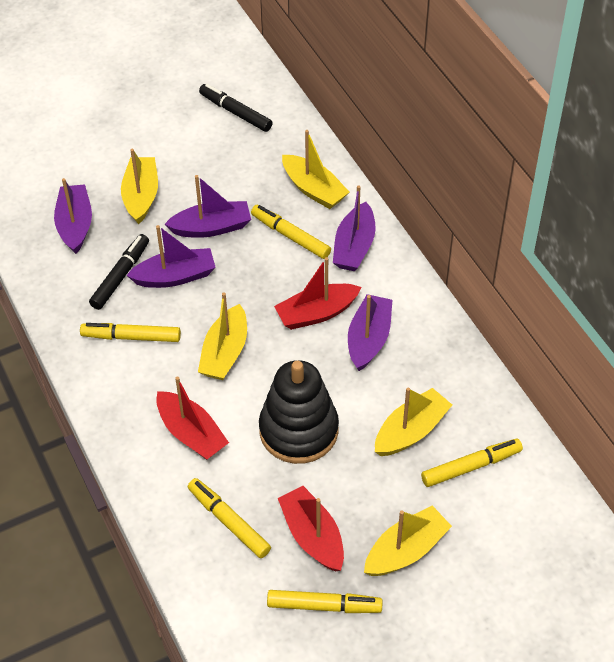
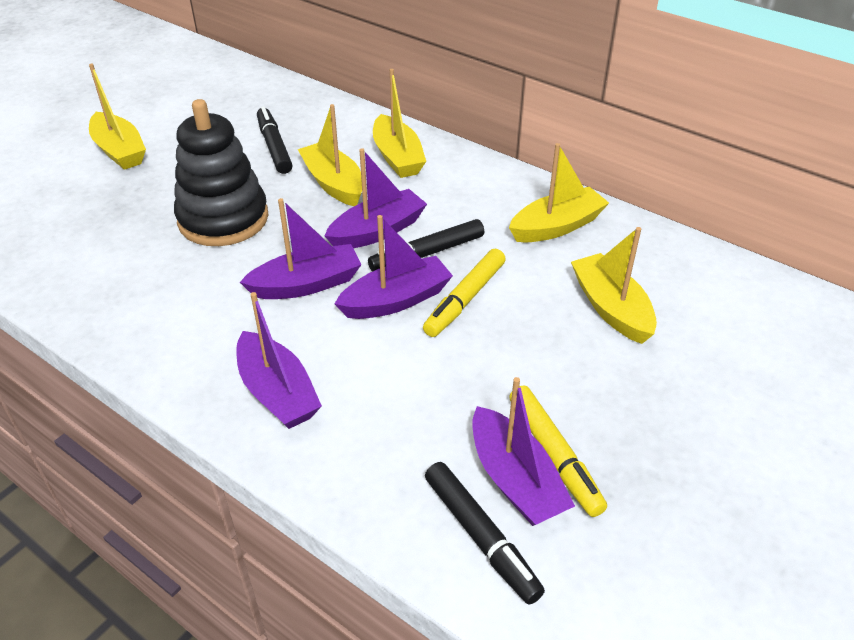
black marker: 2 -> 3
red boat: 3 -> 0
yellow marker: 5 -> 2

